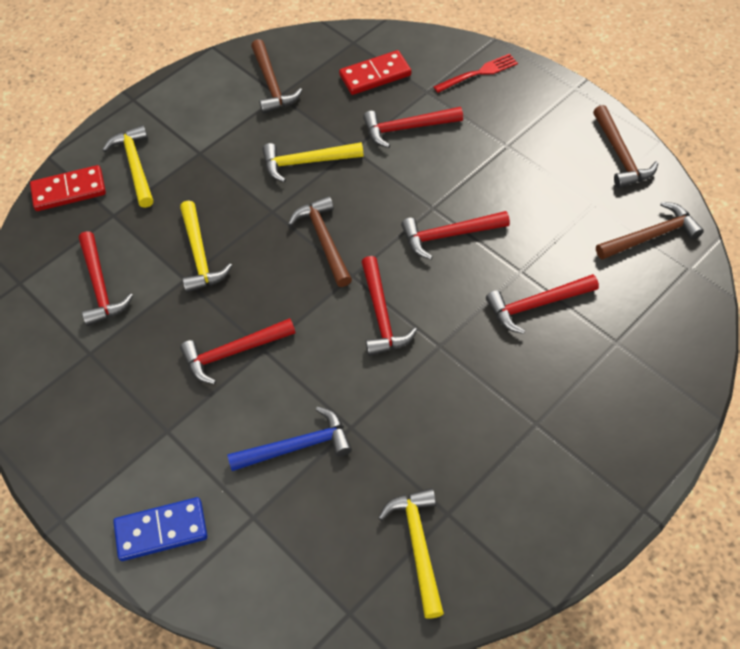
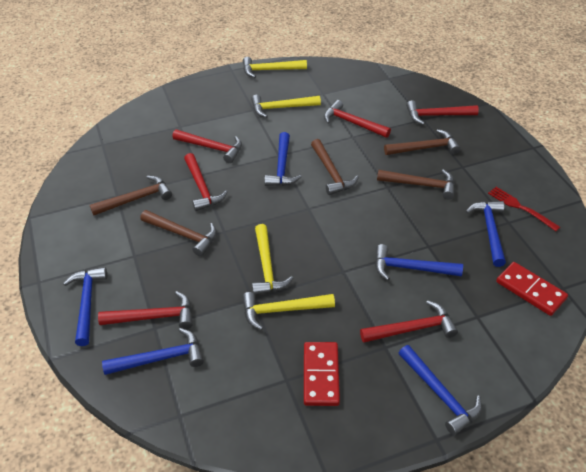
blue domino: 1 -> 0
blue hammer: 1 -> 6
brown hammer: 4 -> 5

